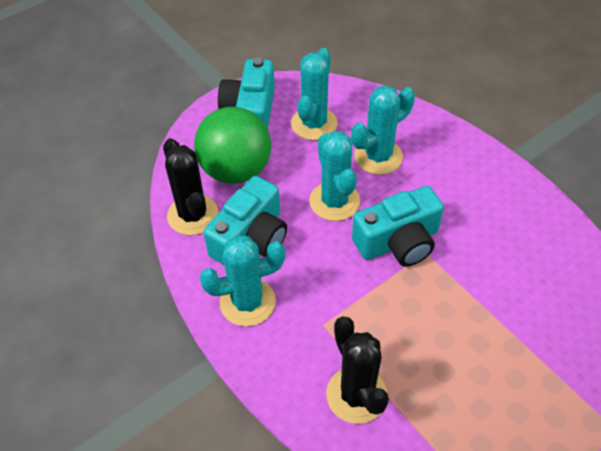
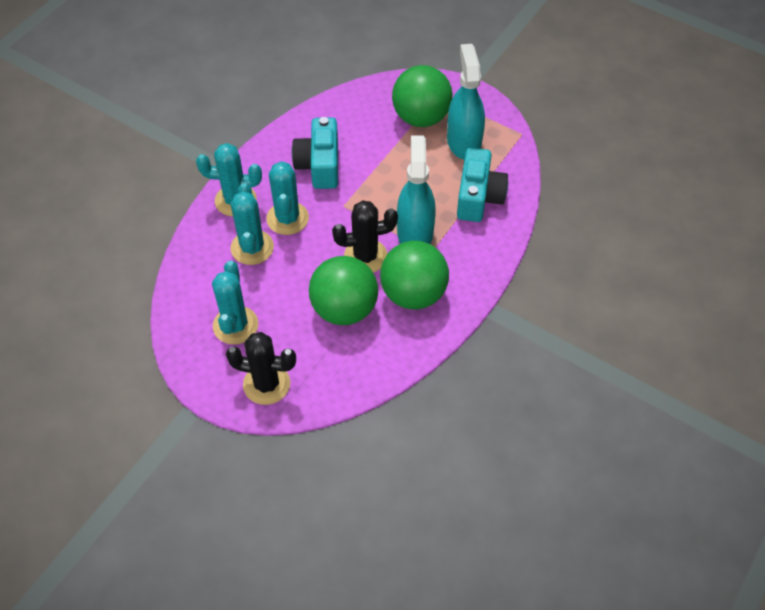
green ball: 1 -> 3
turquoise camera: 3 -> 2
turquoise spray bottle: 0 -> 2

